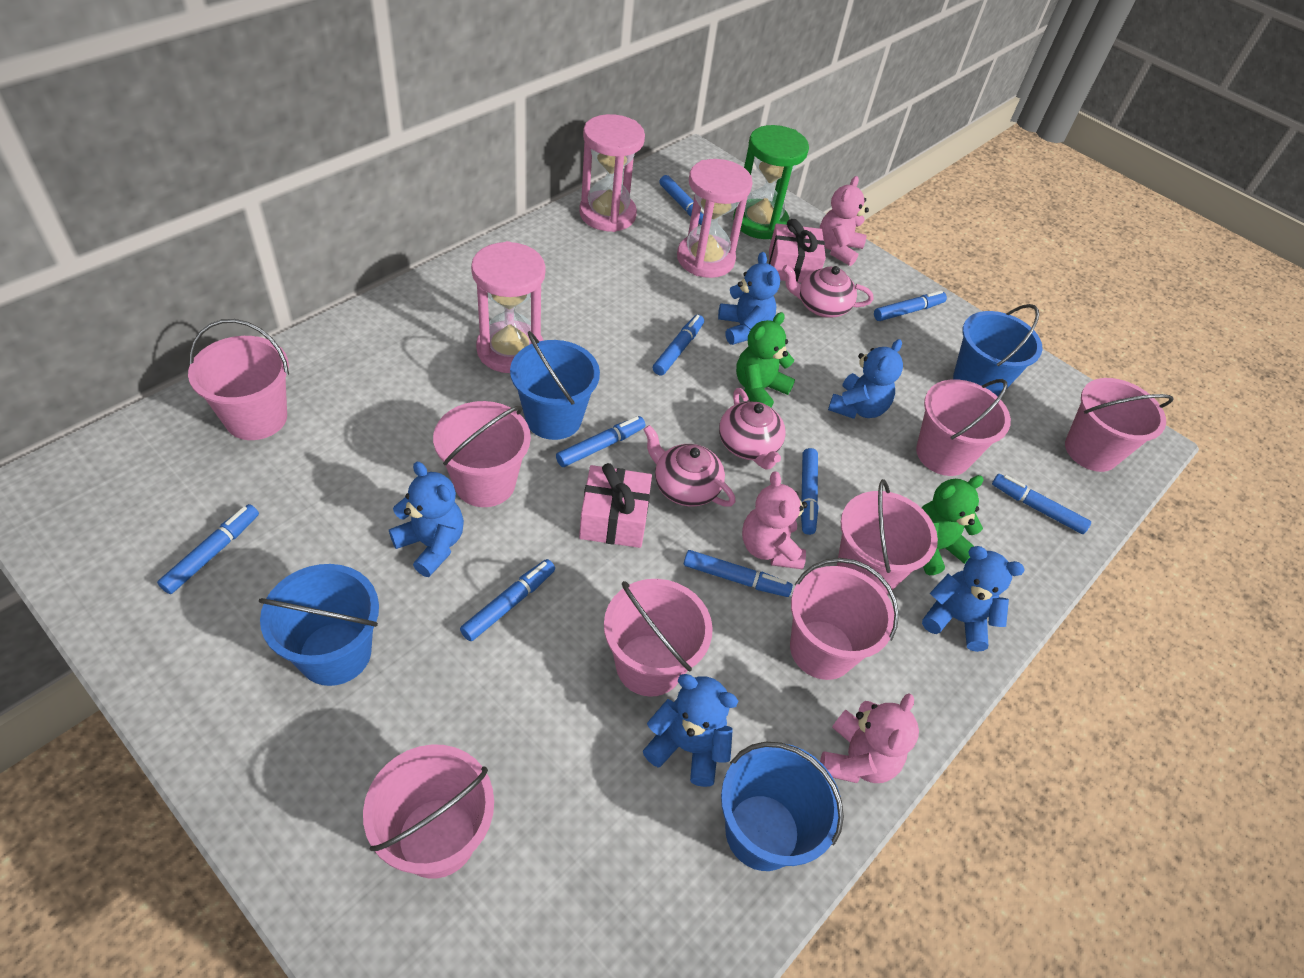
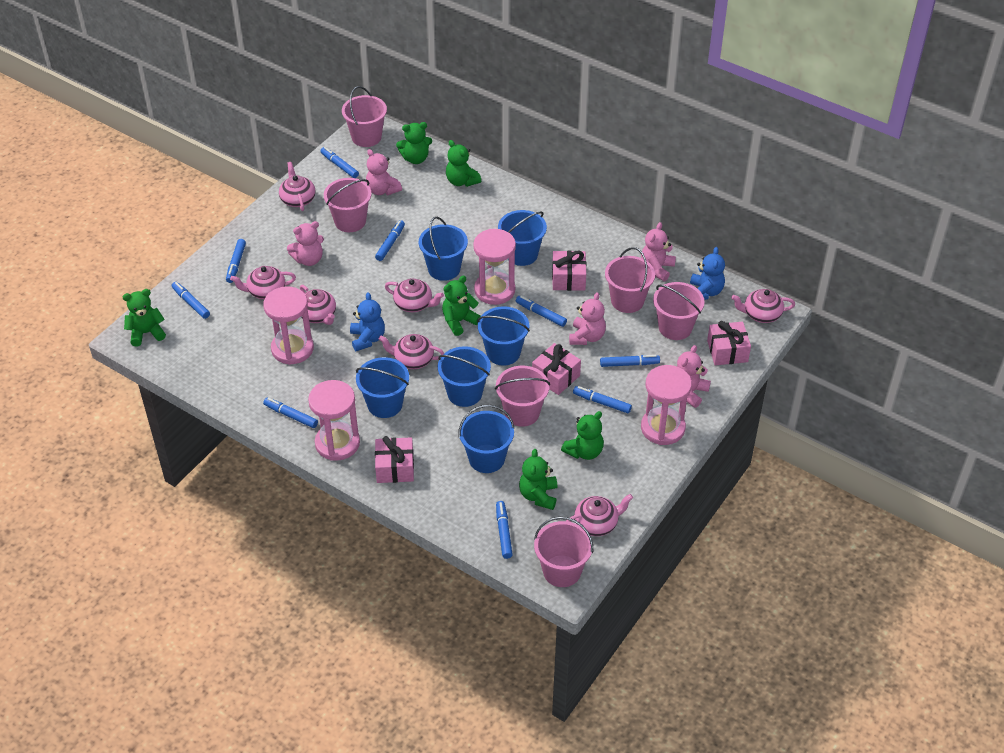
blue bucket: 4 -> 6
blue teddy bear: 5 -> 2
green hourglass: 1 -> 0
green teddy bear: 2 -> 6
pink bucket: 8 -> 6
pink gift: 2 -> 4
pink hourglass: 3 -> 4
pink teapot: 3 -> 7
pink teddy bear: 3 -> 5

